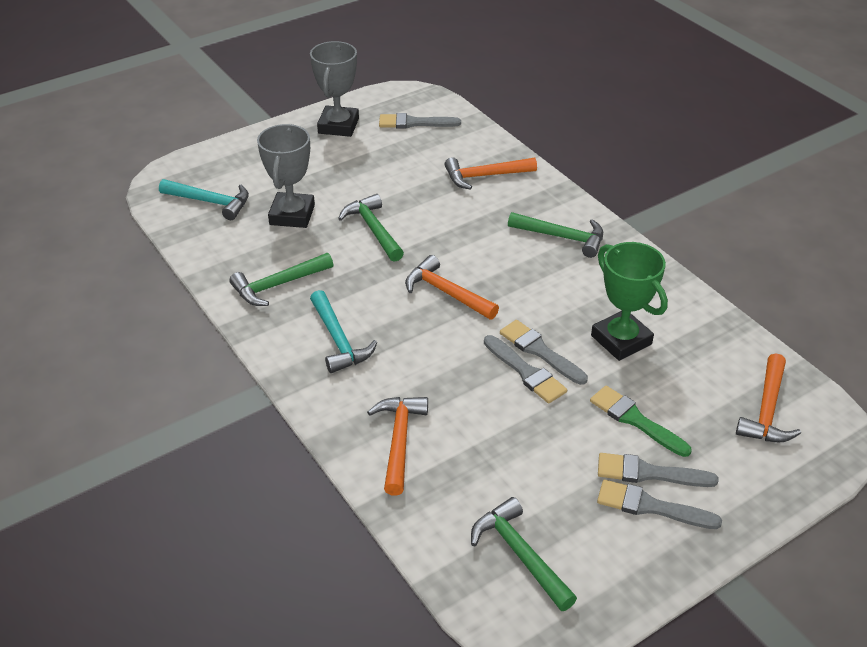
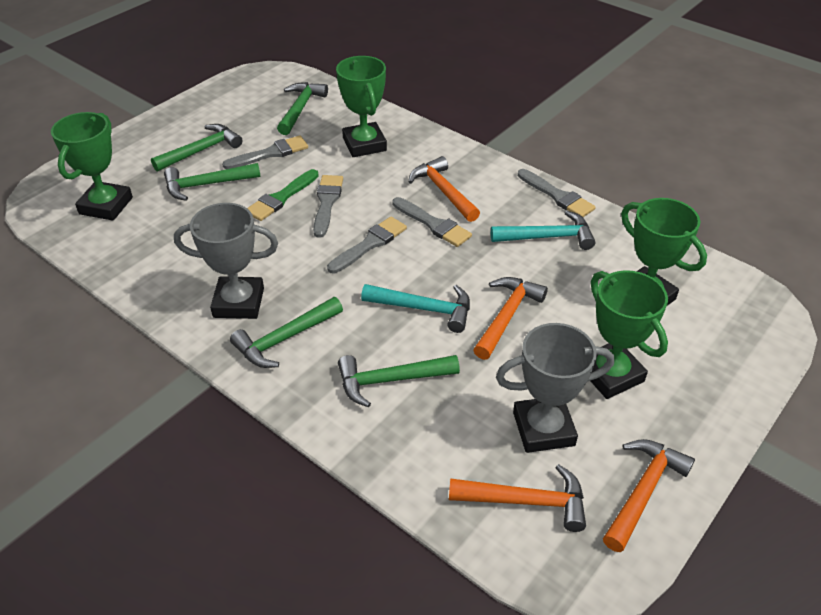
green hammer: 4 -> 5
green trophy: 1 -> 4

